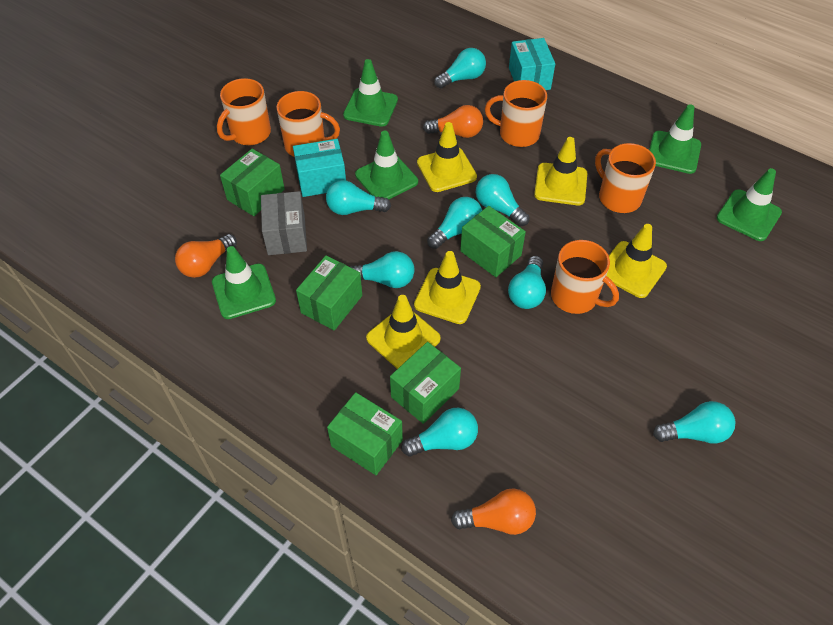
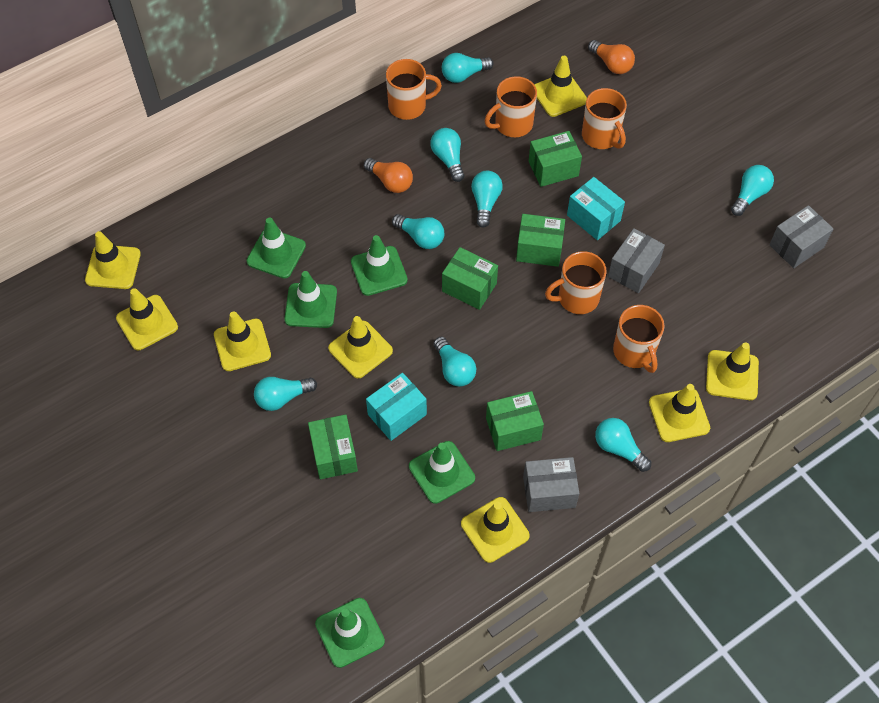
grey box: 1 -> 3
orange light bulb: 3 -> 2
yellow traffic cone: 5 -> 8

